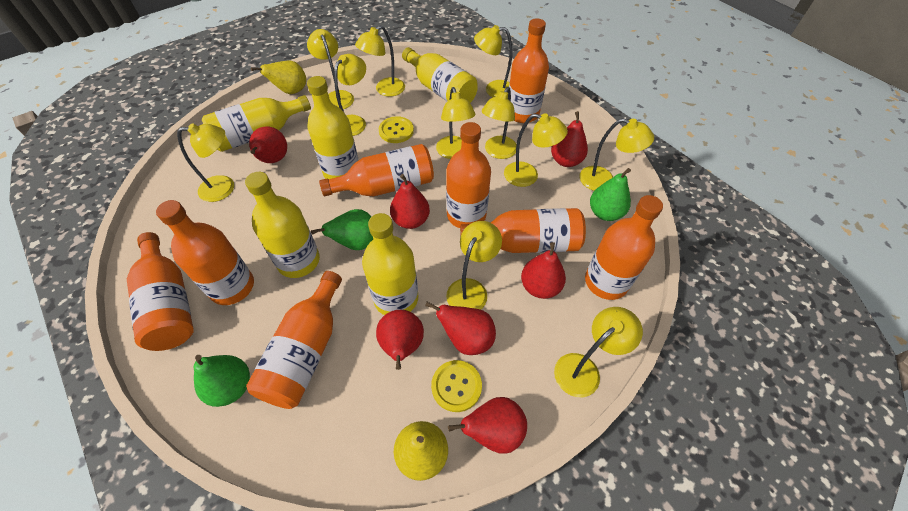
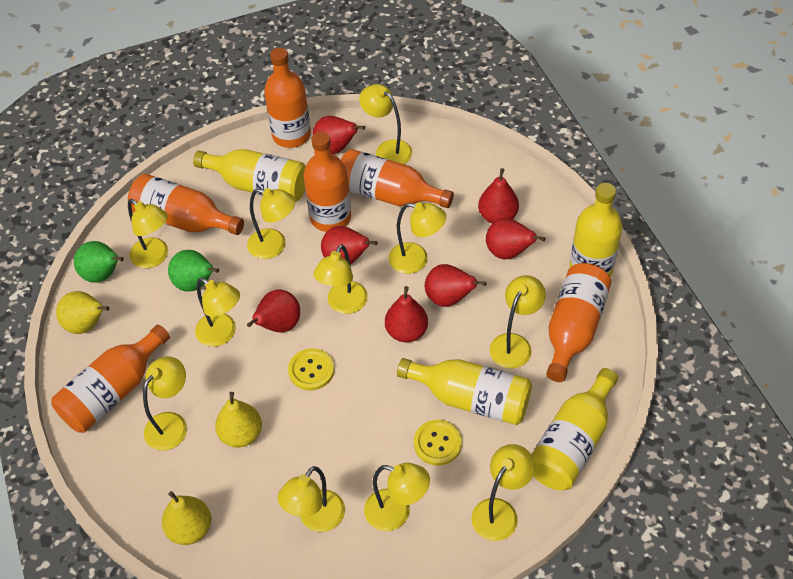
green pear: 3 -> 2
orange bottle: 8 -> 6
yellow bottle: 5 -> 4
yellow pear: 2 -> 3

